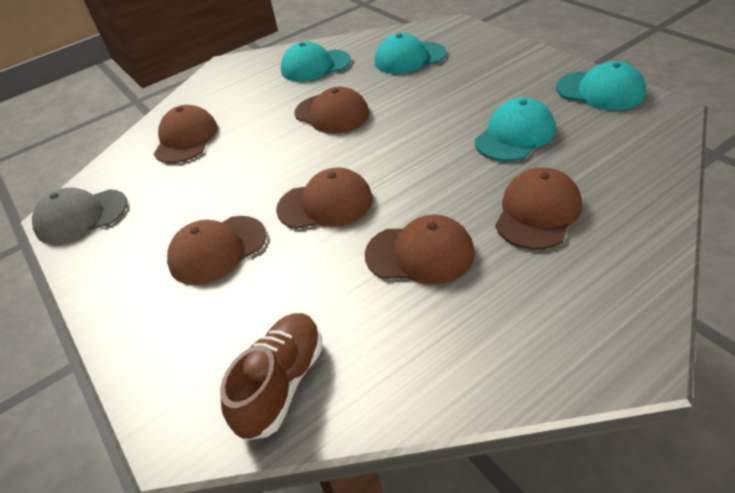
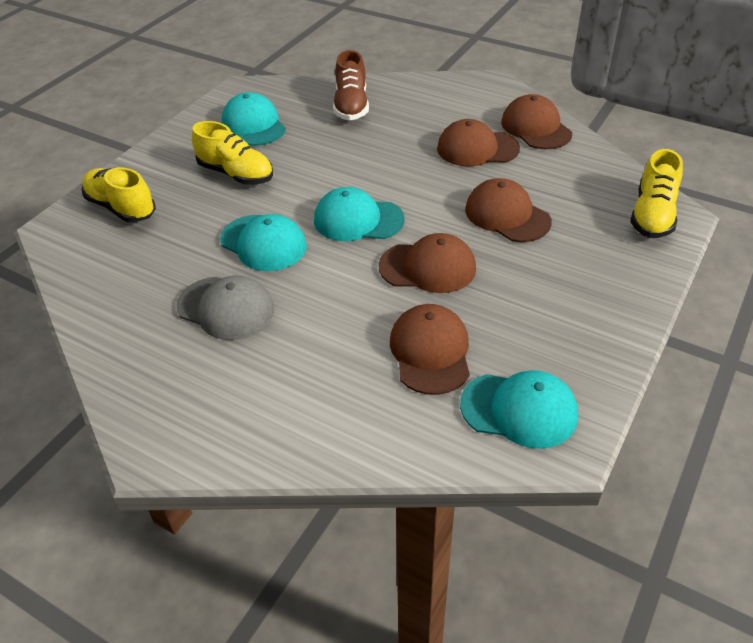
brown cap: 6 -> 5
yellow shoe: 0 -> 3

